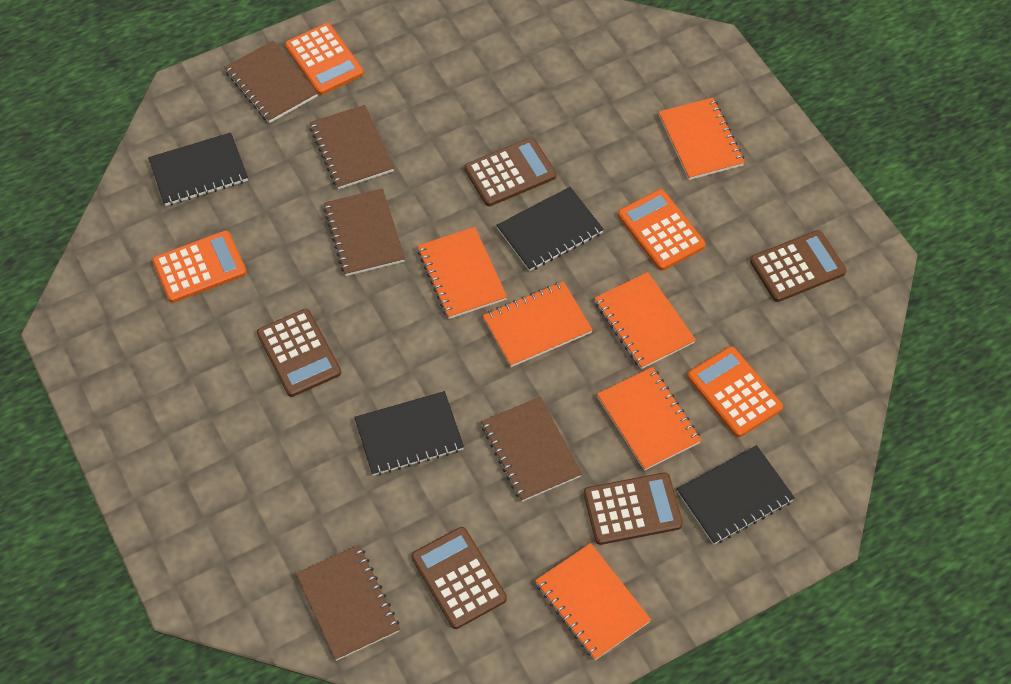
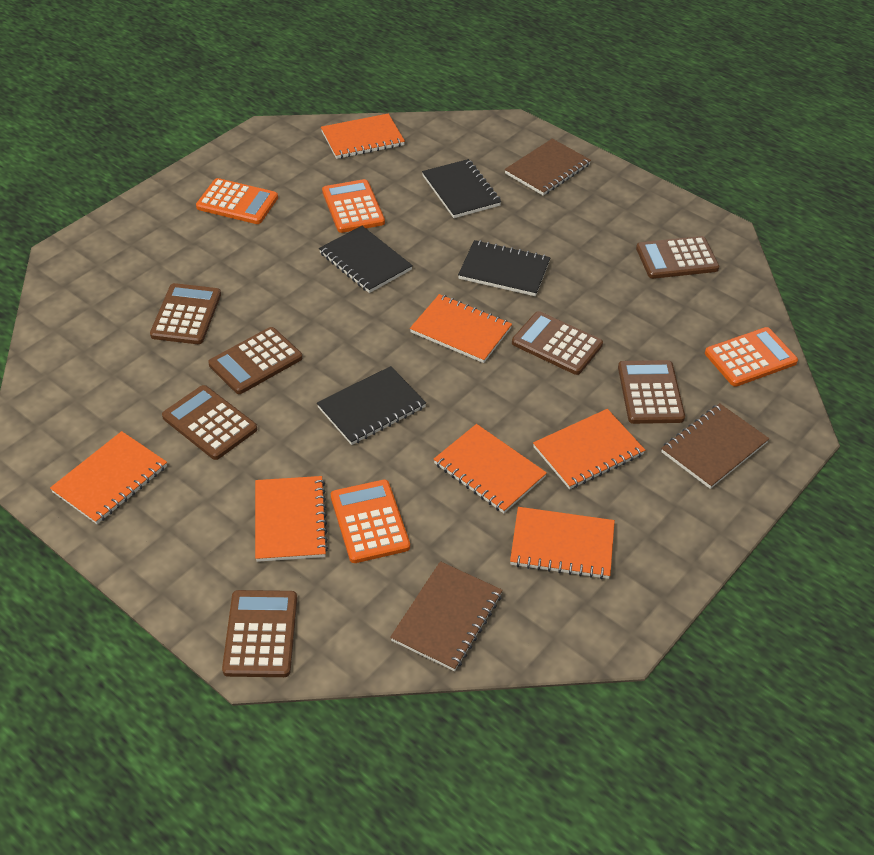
brown calculator: 5 -> 7
brown notebook: 5 -> 3
orange notebook: 6 -> 7

